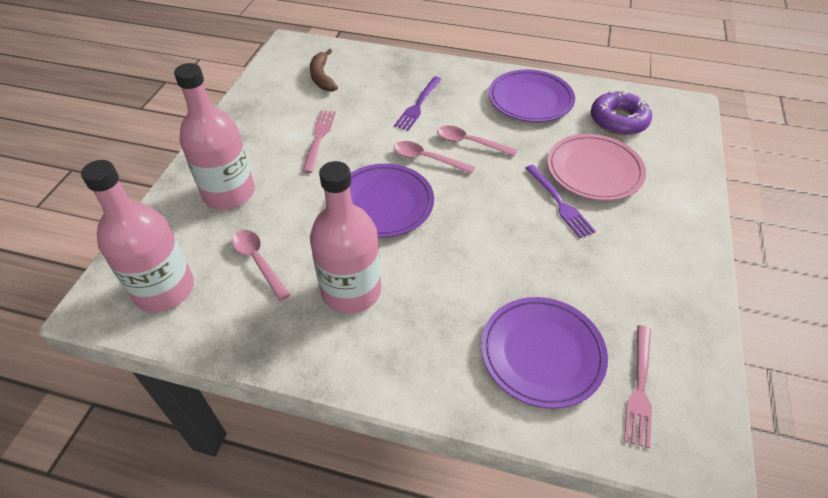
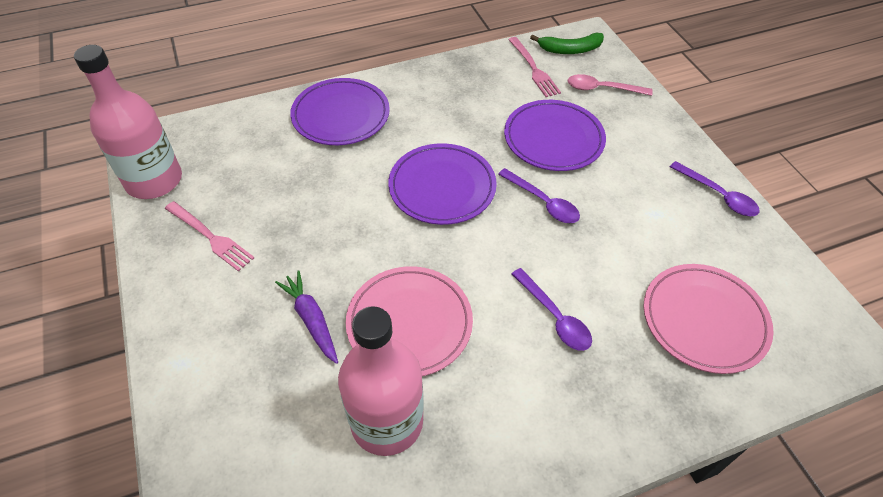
brown banana: 1 -> 0
green banana: 0 -> 1
pink bottle: 3 -> 2
pink plate: 1 -> 2
pink spoon: 3 -> 1
purple carrot: 0 -> 1
purple donut: 1 -> 0
purple fork: 2 -> 0
purple spoon: 0 -> 3

